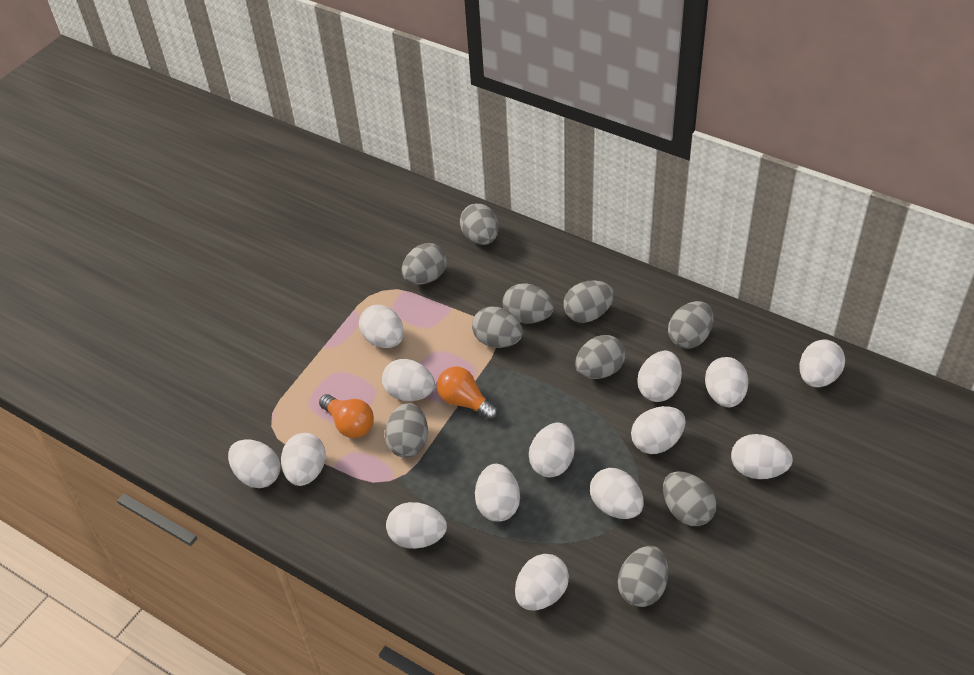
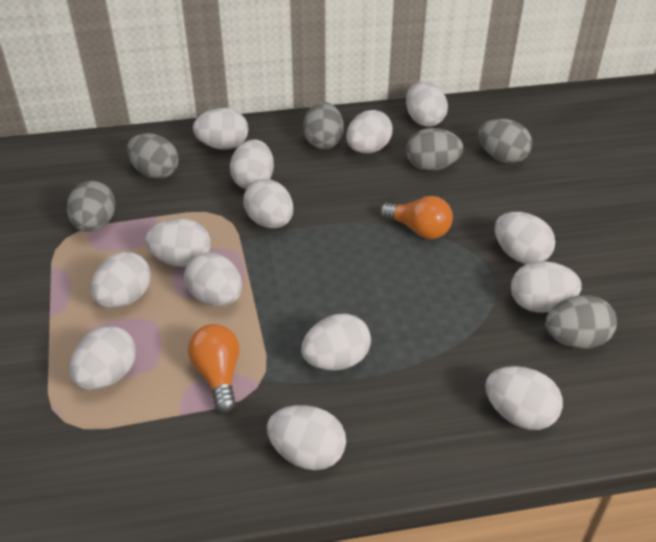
grey egg: 10 -> 6

